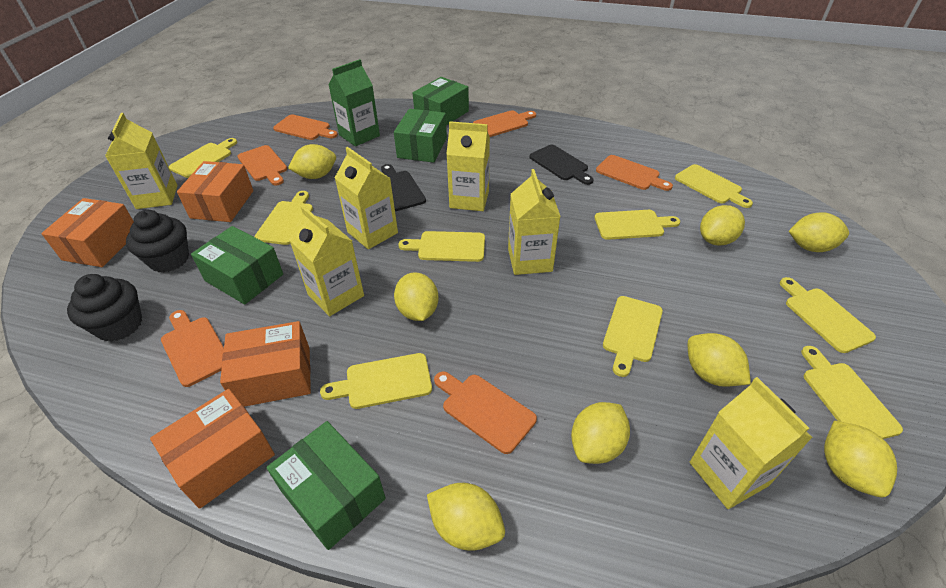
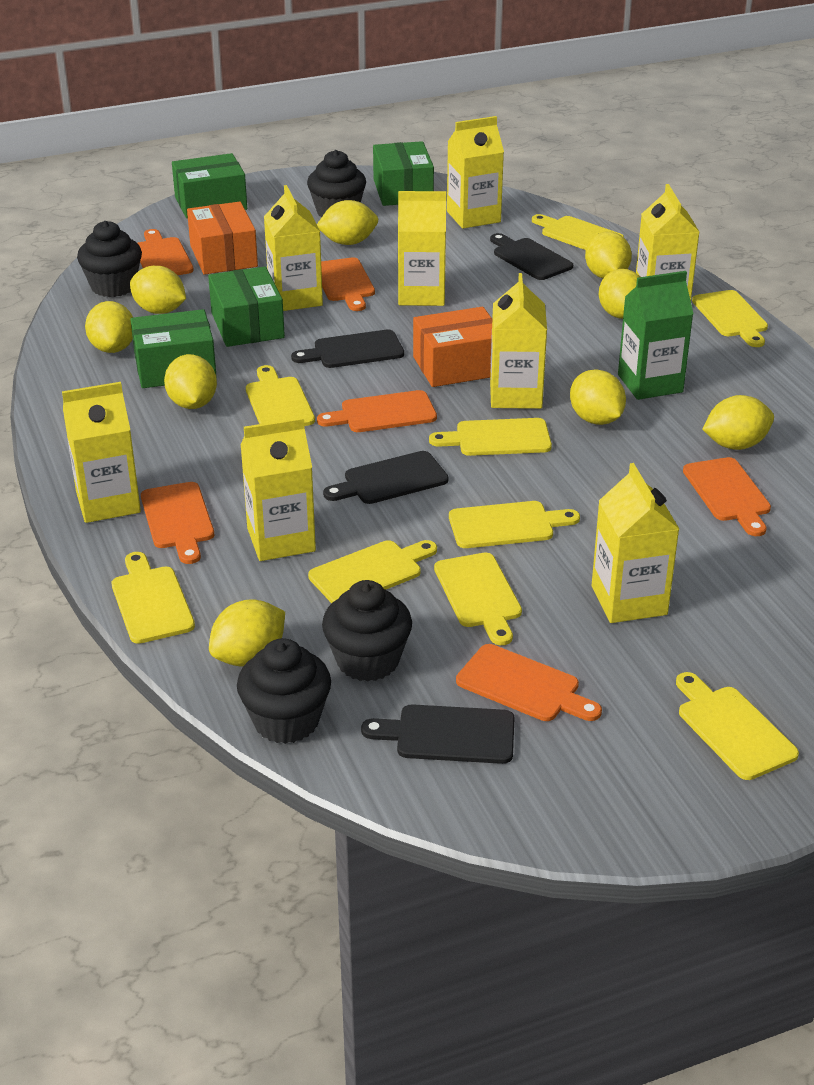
black cupcake: 2 -> 4
black cutting board: 2 -> 4
orange box: 4 -> 2
yellow carton: 6 -> 8
yellow lemon: 8 -> 9

